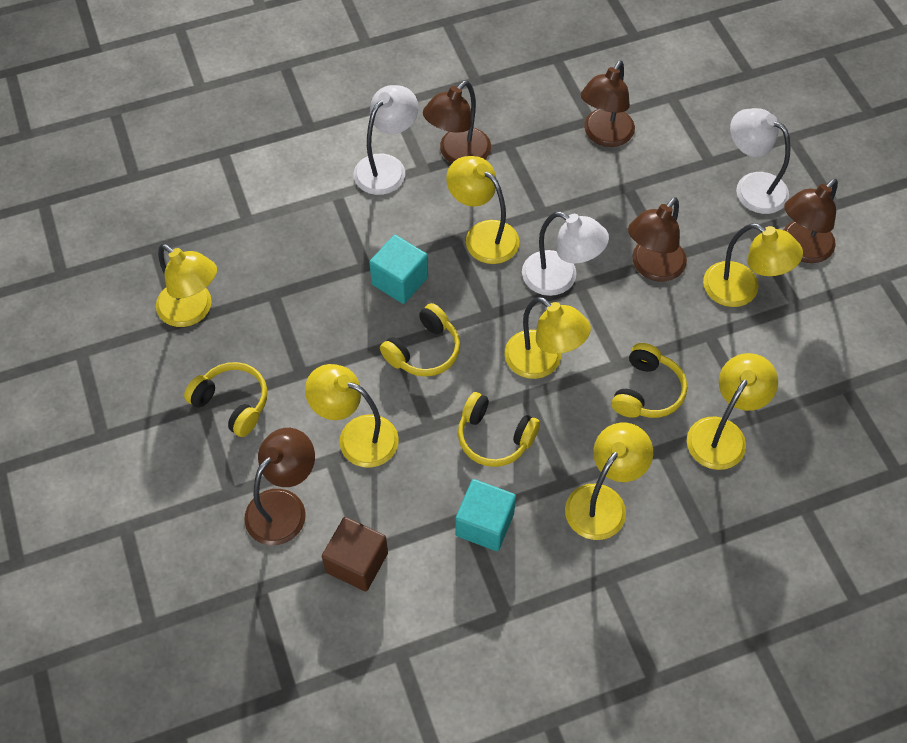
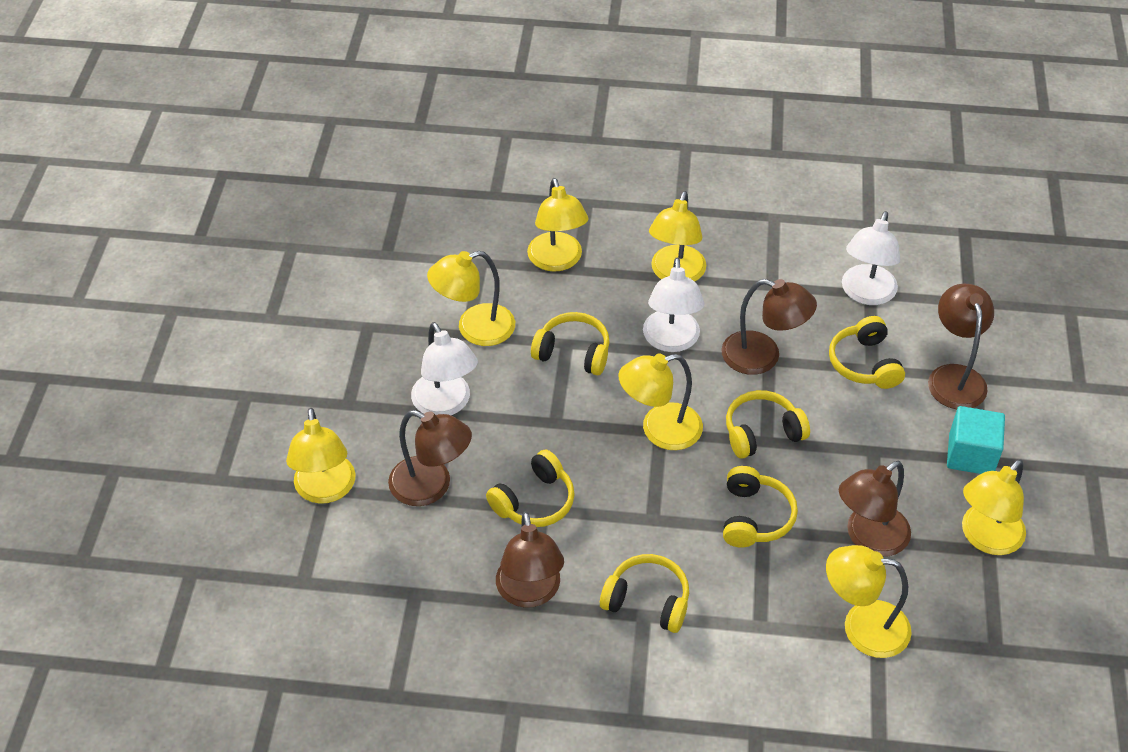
brown cube: 1 -> 0
turquoise cube: 2 -> 1
yellow headphones: 4 -> 6

